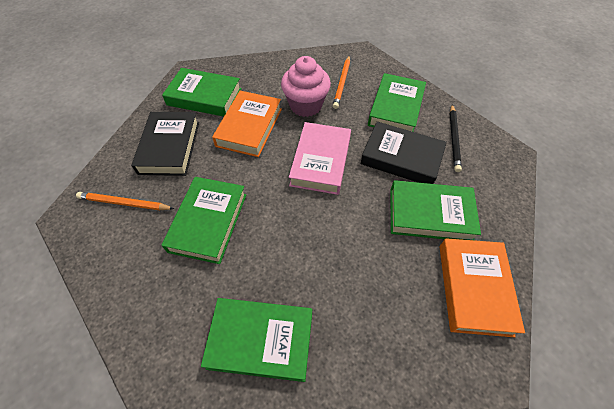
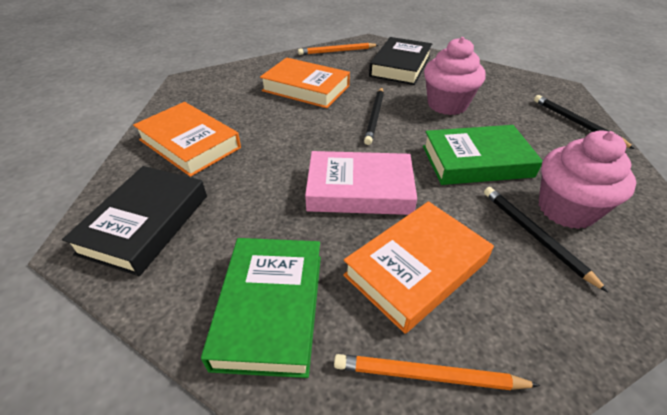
black pencil: 1 -> 3
green book: 5 -> 2
orange book: 2 -> 3
pink cupcake: 1 -> 2

